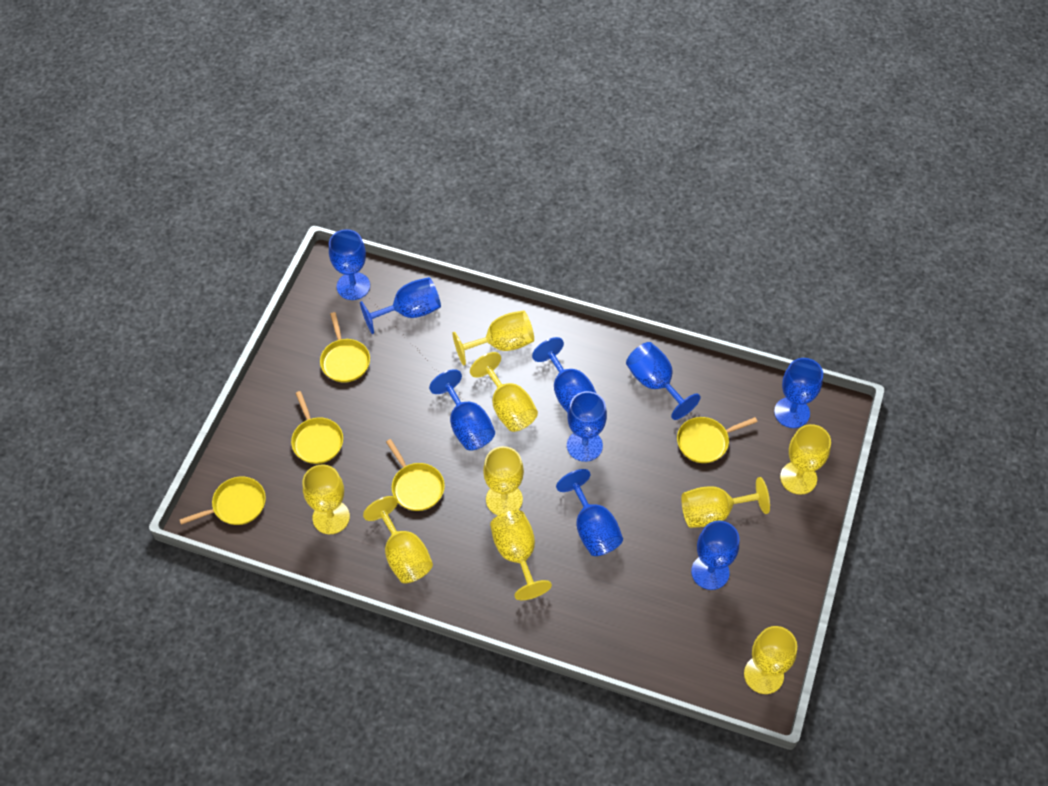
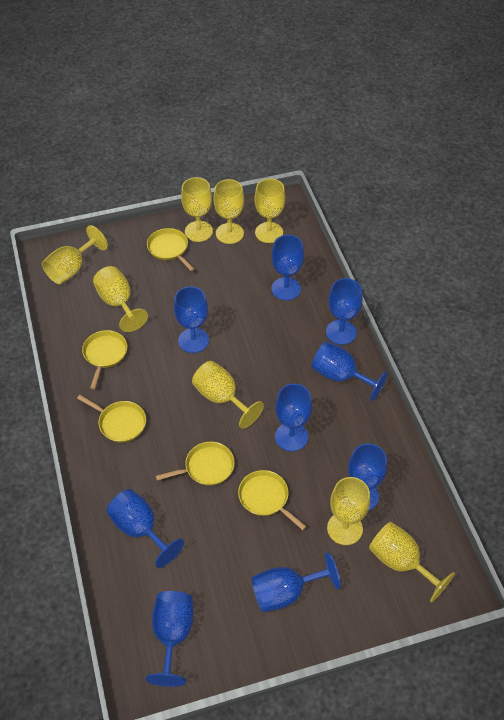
yellow goblet: 9 -> 8

